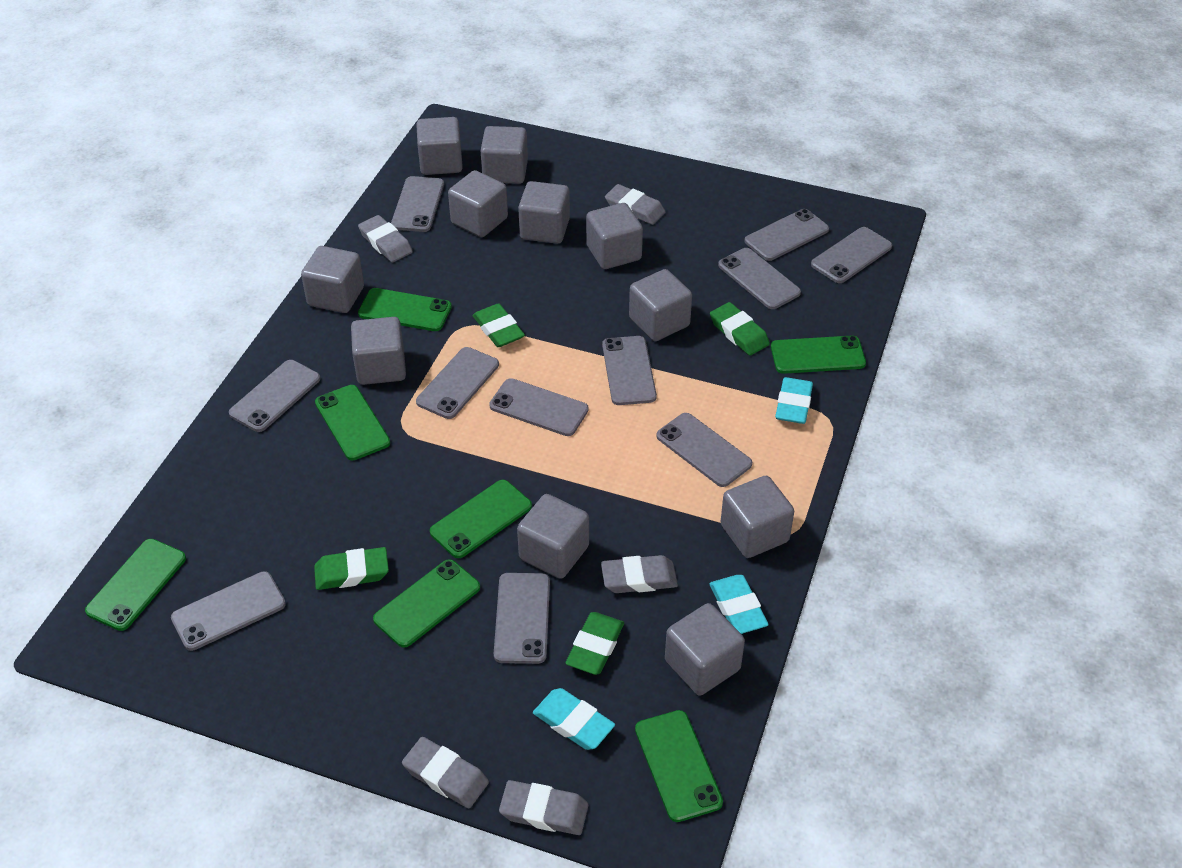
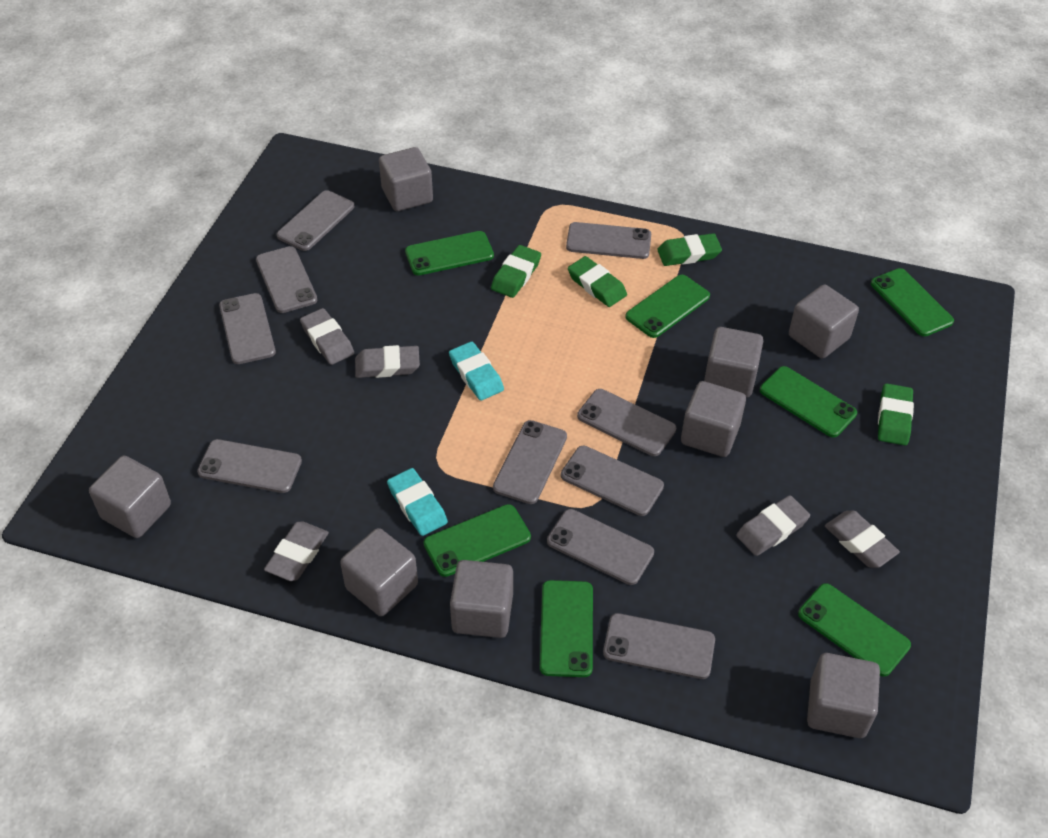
grey cube: 11 -> 8
grey phone: 11 -> 10
turquoise eraser: 3 -> 2

